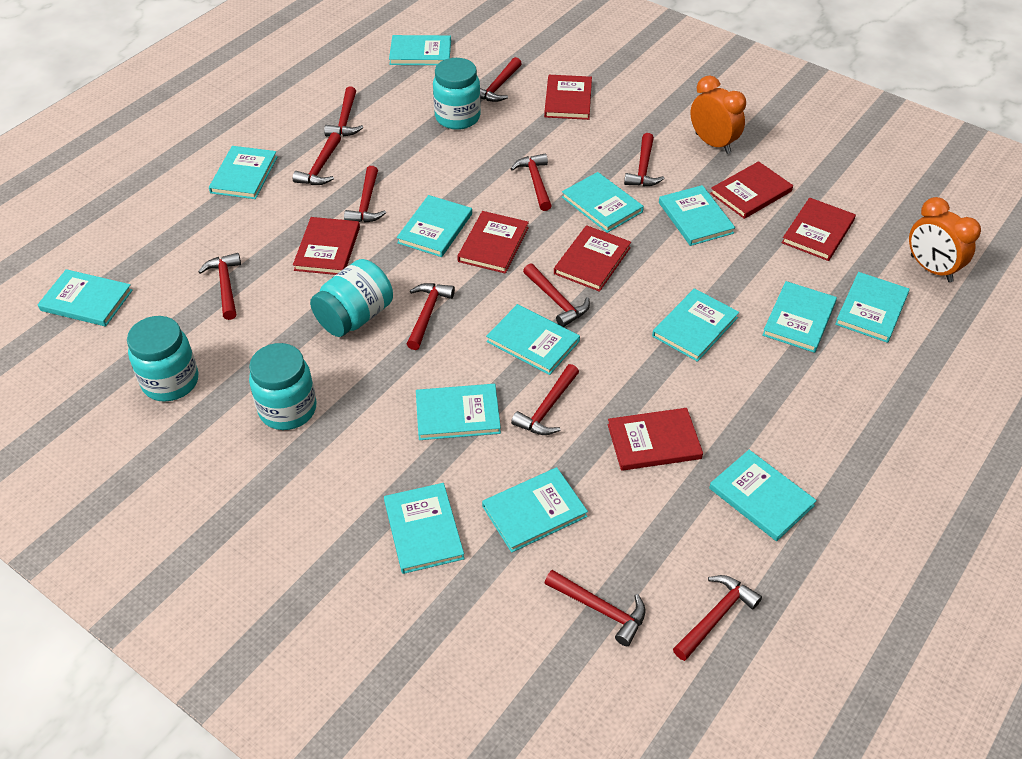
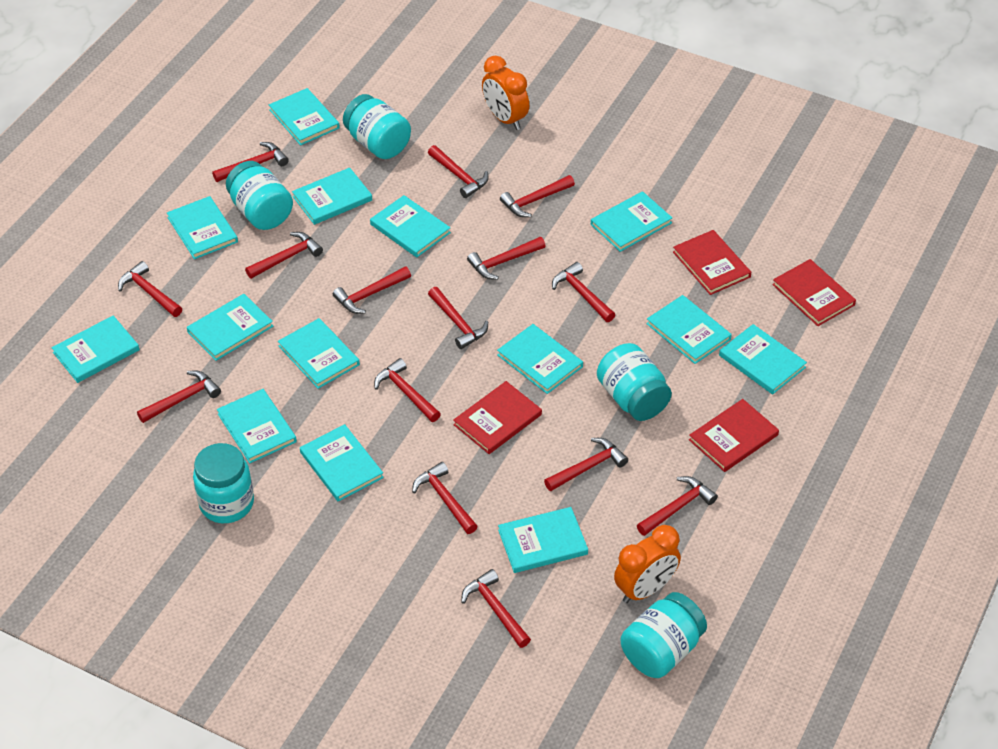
red book: 7 -> 4
red hammer: 12 -> 15
turquoise jar: 4 -> 5

